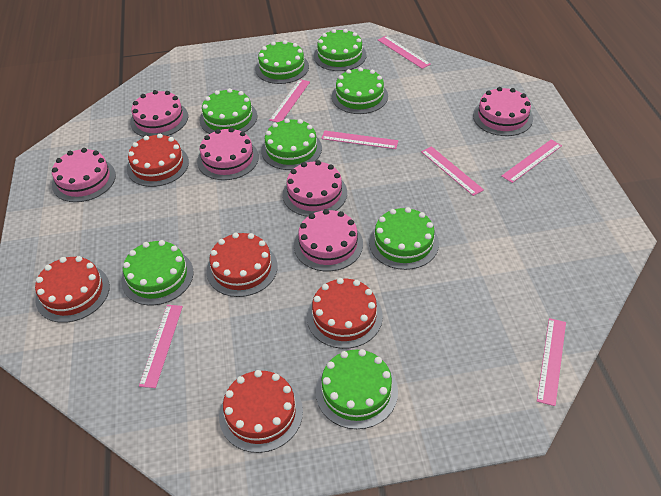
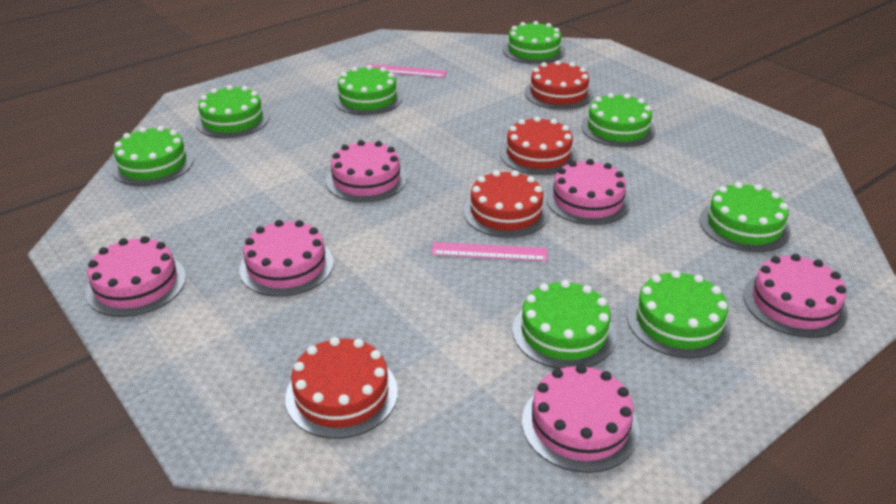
pink ruler: 7 -> 2
red cake: 5 -> 4

